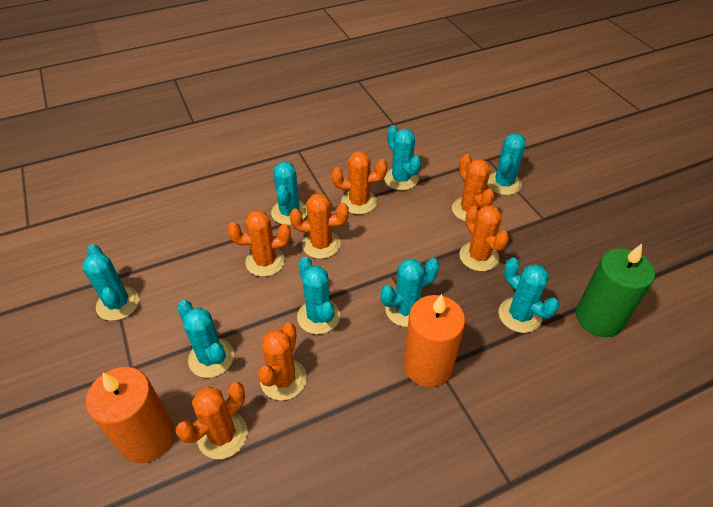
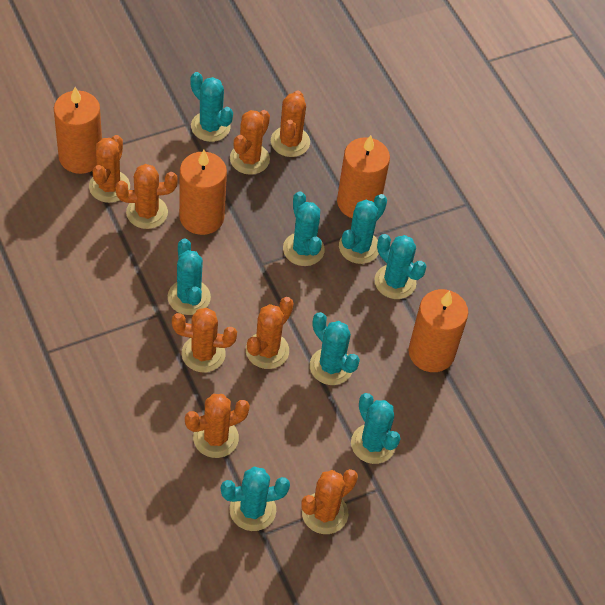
green candle: 1 -> 0
orange cactus: 7 -> 8
orange candle: 2 -> 4

